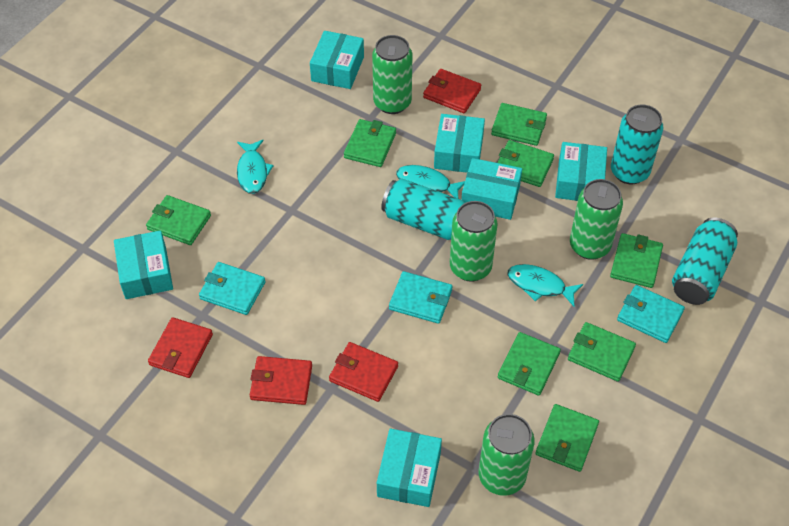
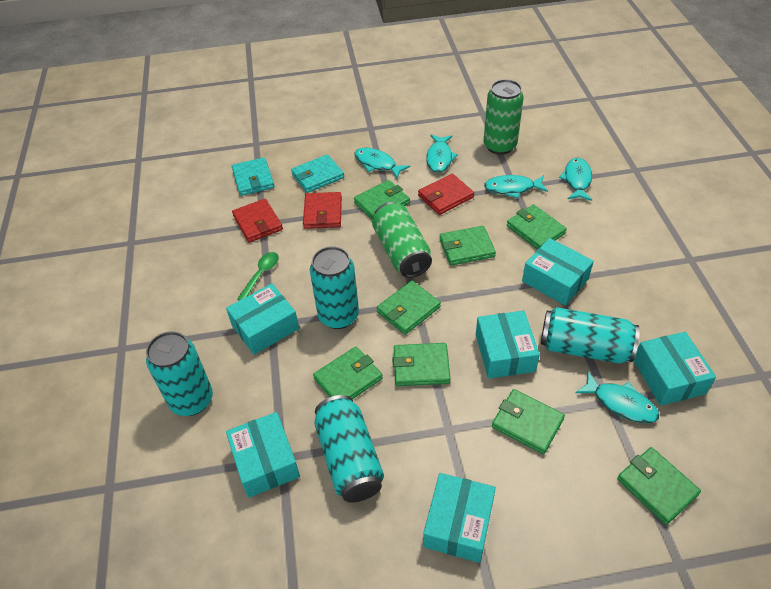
green can: 4 -> 2
green spoon: 0 -> 1
red wallet: 4 -> 3
turquoise can: 3 -> 4
turquoise fish: 3 -> 5
turquoise wallet: 3 -> 2

